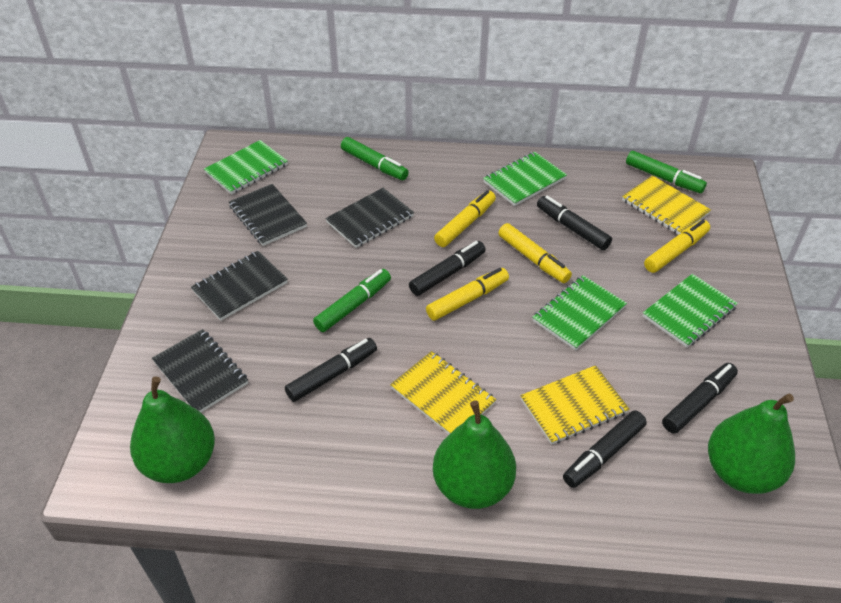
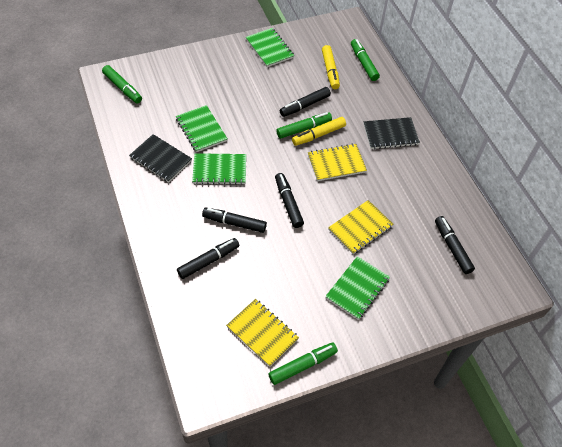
black notebook: 4 -> 2
green marker: 3 -> 4
green pear: 3 -> 0
yellow marker: 4 -> 2

